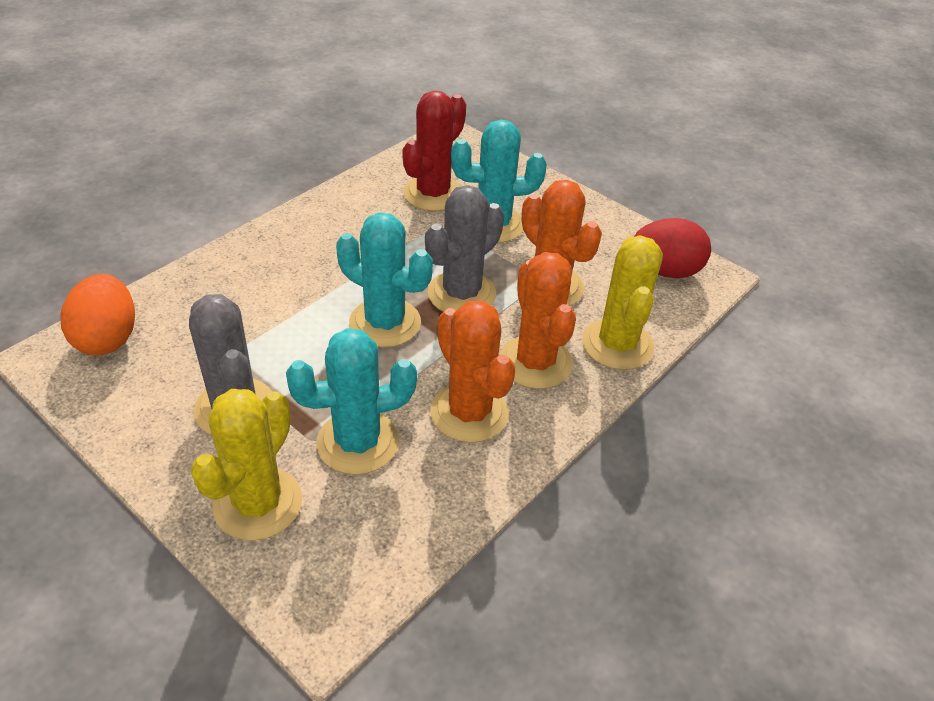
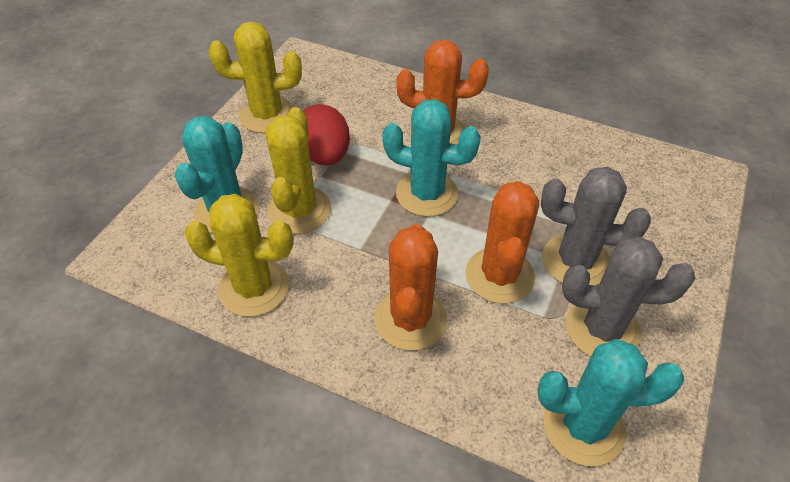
orange egg: 1 -> 0
red cactus: 1 -> 0
yellow cactus: 2 -> 3

